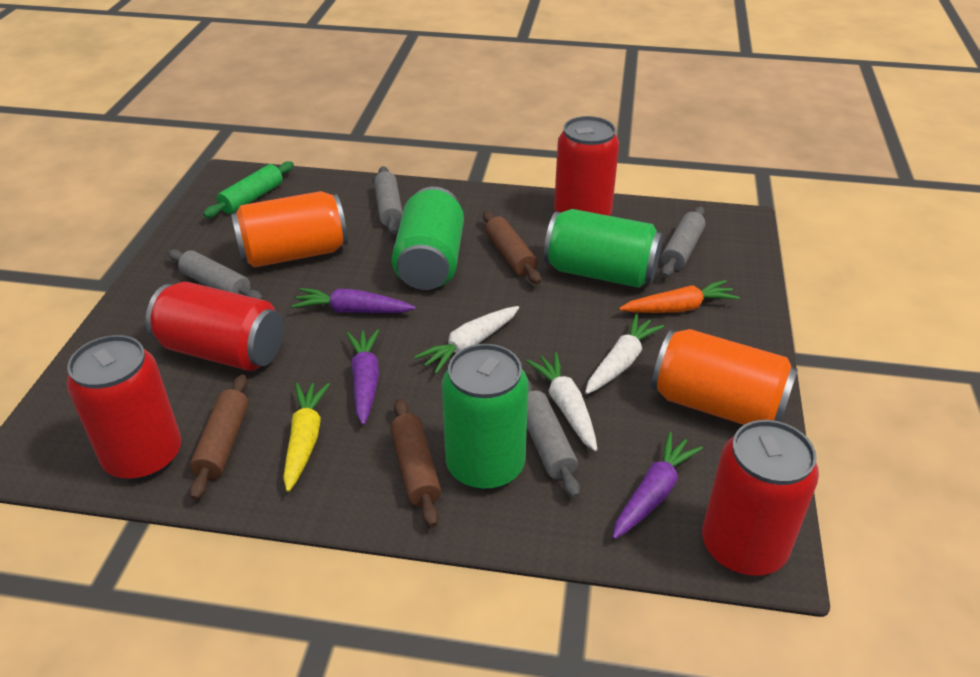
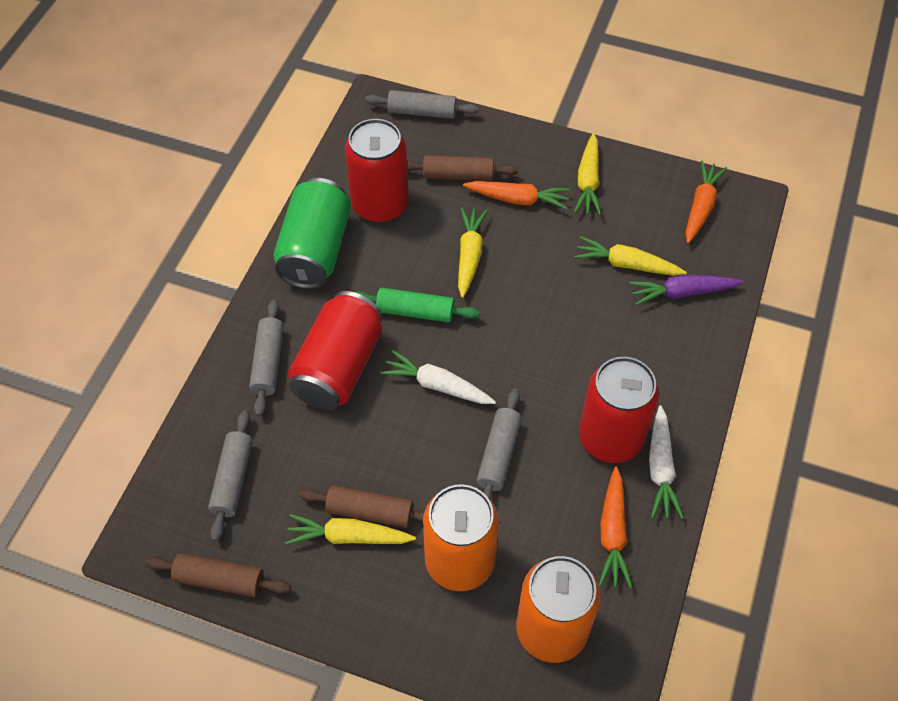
green can: 3 -> 1
orange carrot: 1 -> 3
purple carrot: 3 -> 1
red can: 4 -> 3
white carrot: 3 -> 2
yellow carrot: 1 -> 4

